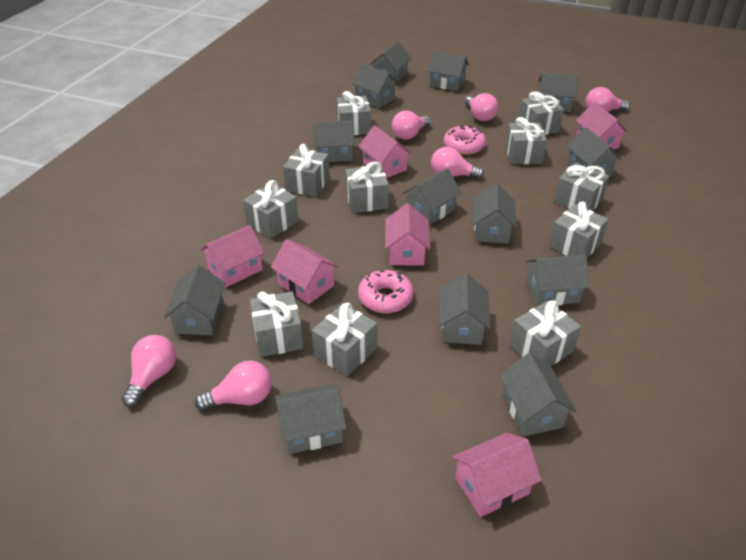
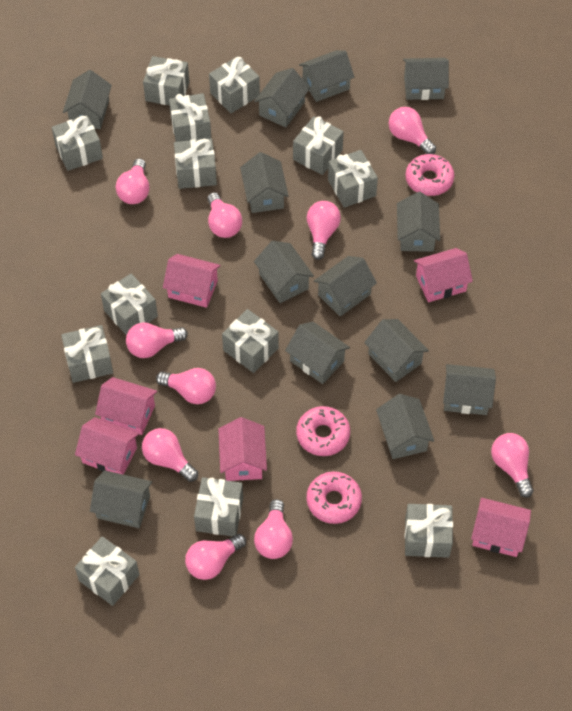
grey gift: 11 -> 13
pink donut: 2 -> 3
pink light bulb: 6 -> 10

